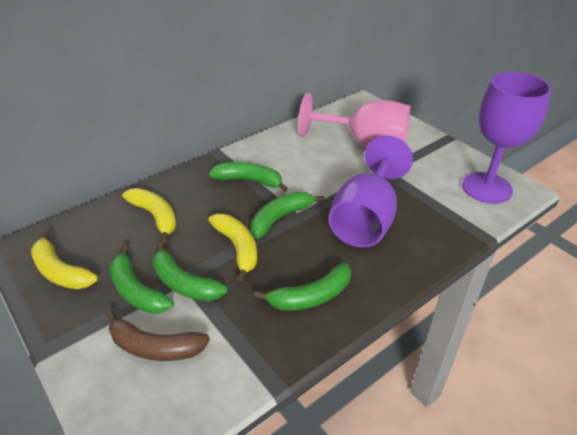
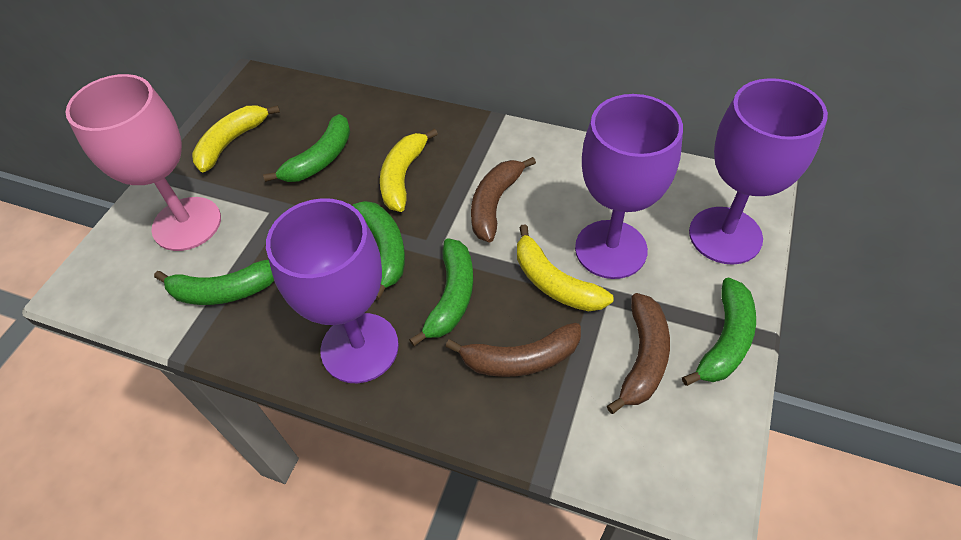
brown banana: 1 -> 3
purple goblet: 2 -> 3

